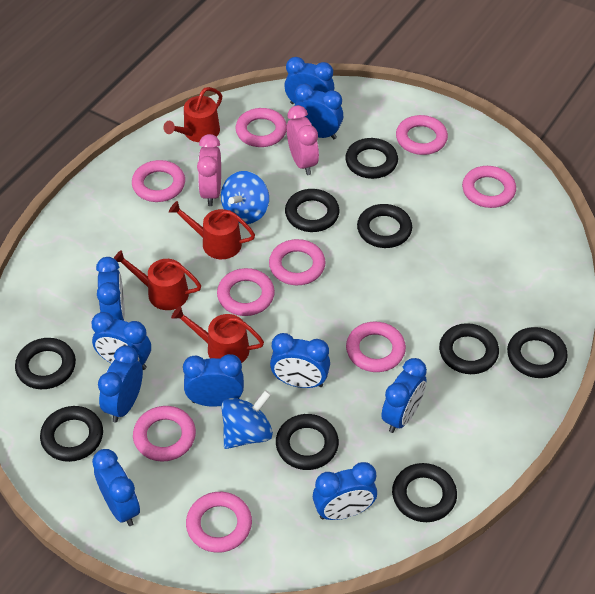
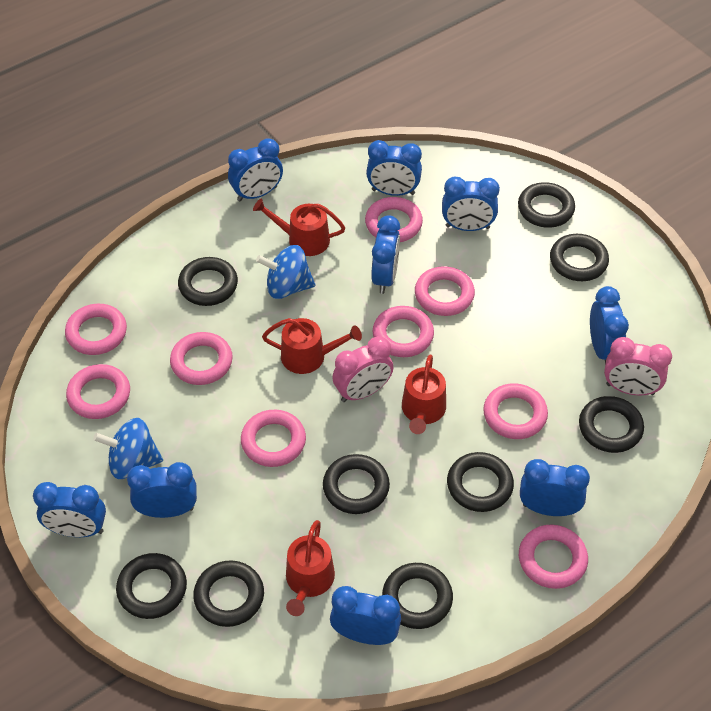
blue clock: 10 -> 9

